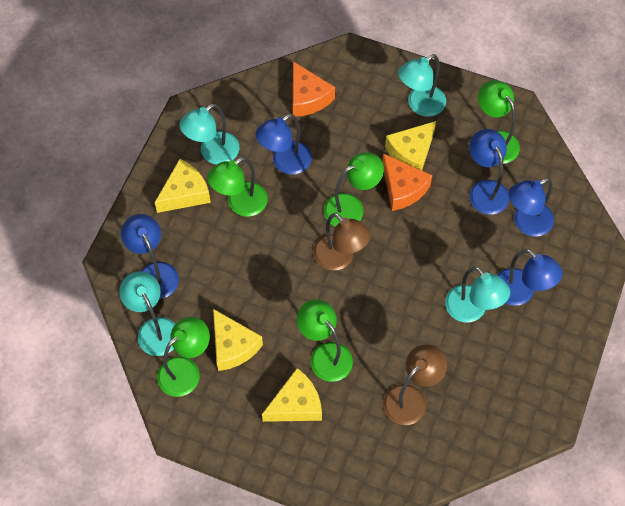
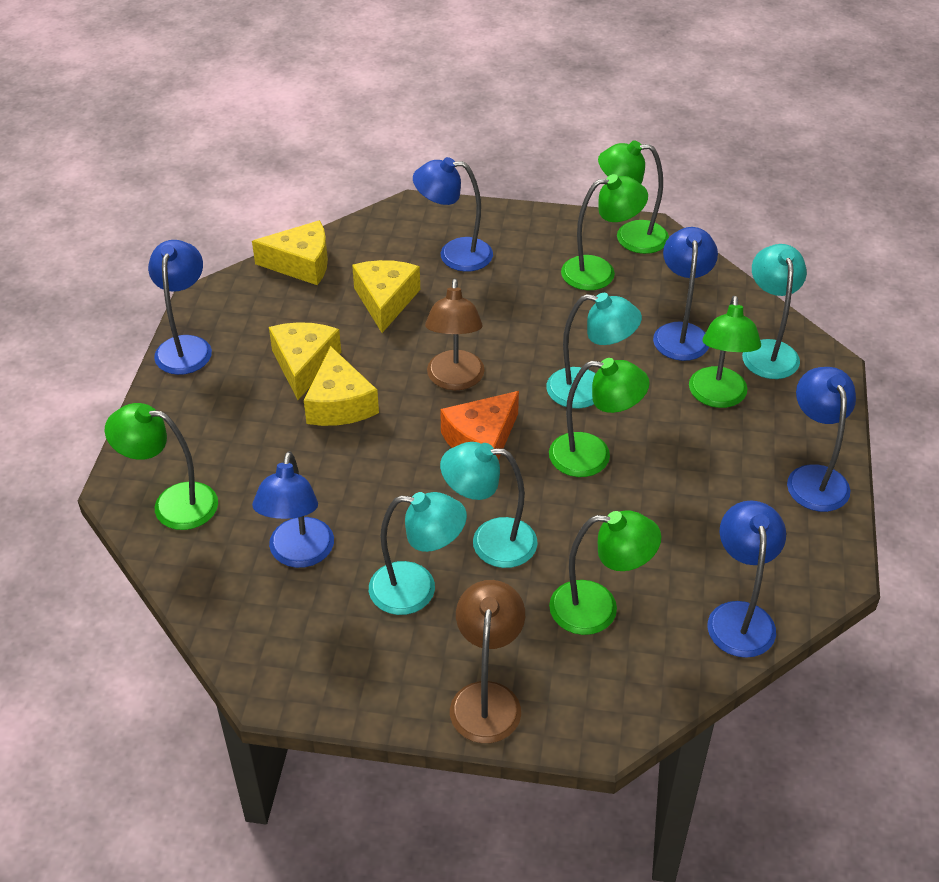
blue lamp: 5 -> 6
green lamp: 5 -> 6
orange cheese: 2 -> 1

